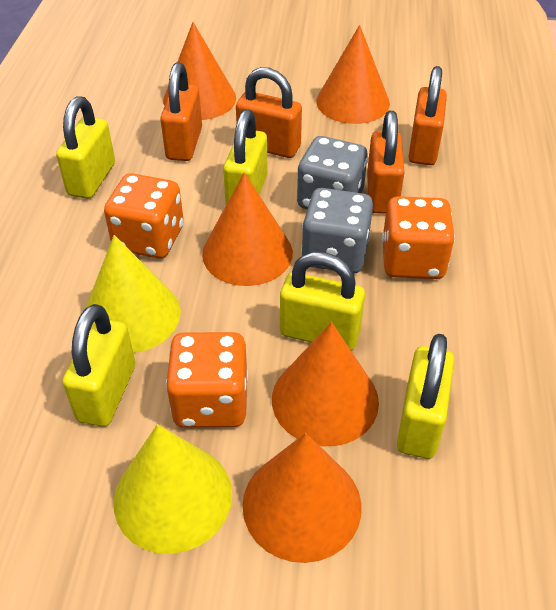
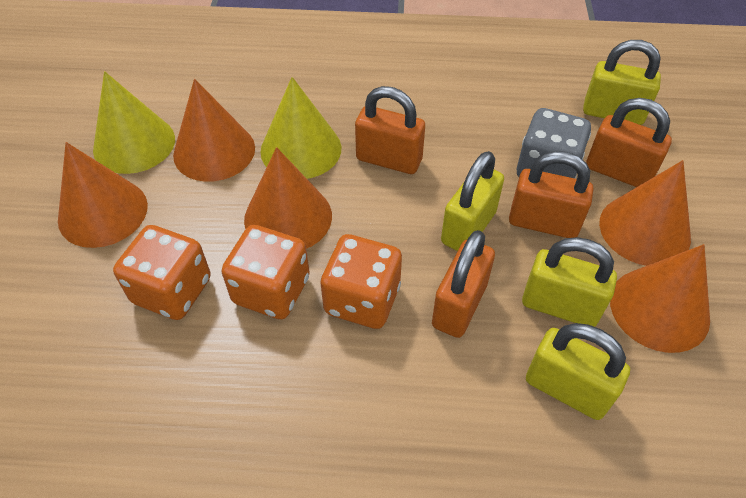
grey dice: 2 -> 1
yellow padlock: 5 -> 4

